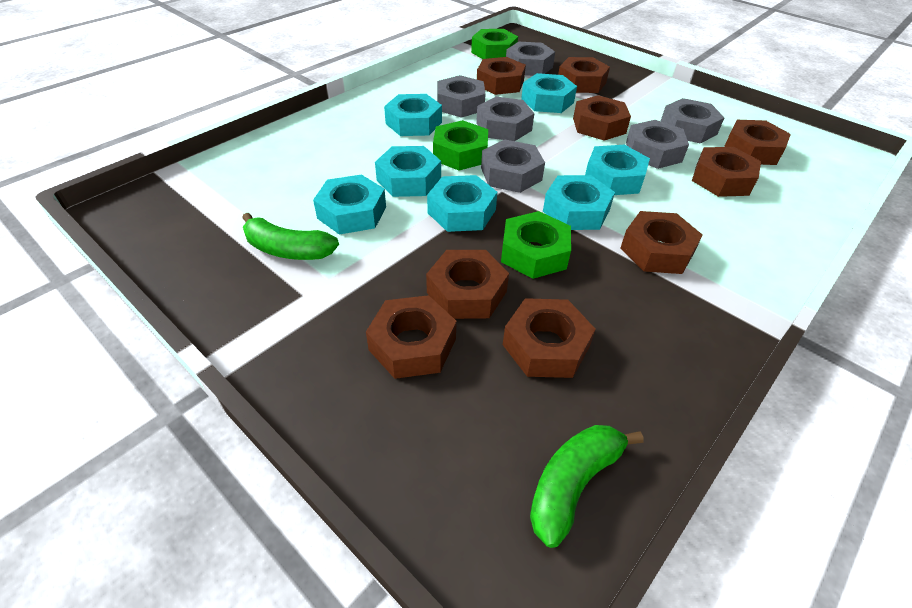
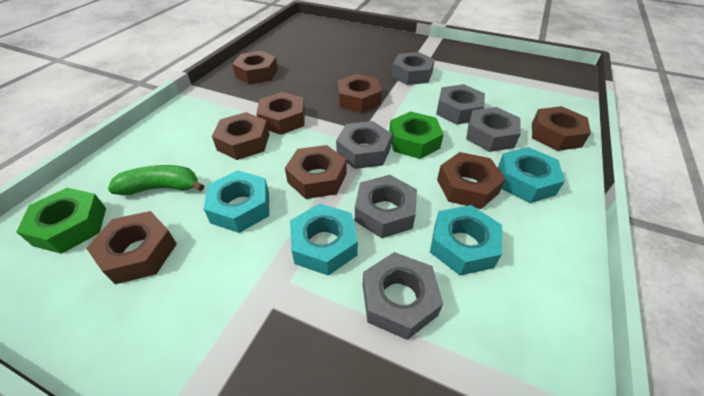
brown nut: 9 -> 8
green banana: 2 -> 1
green nut: 3 -> 2
turquoise nut: 7 -> 4

